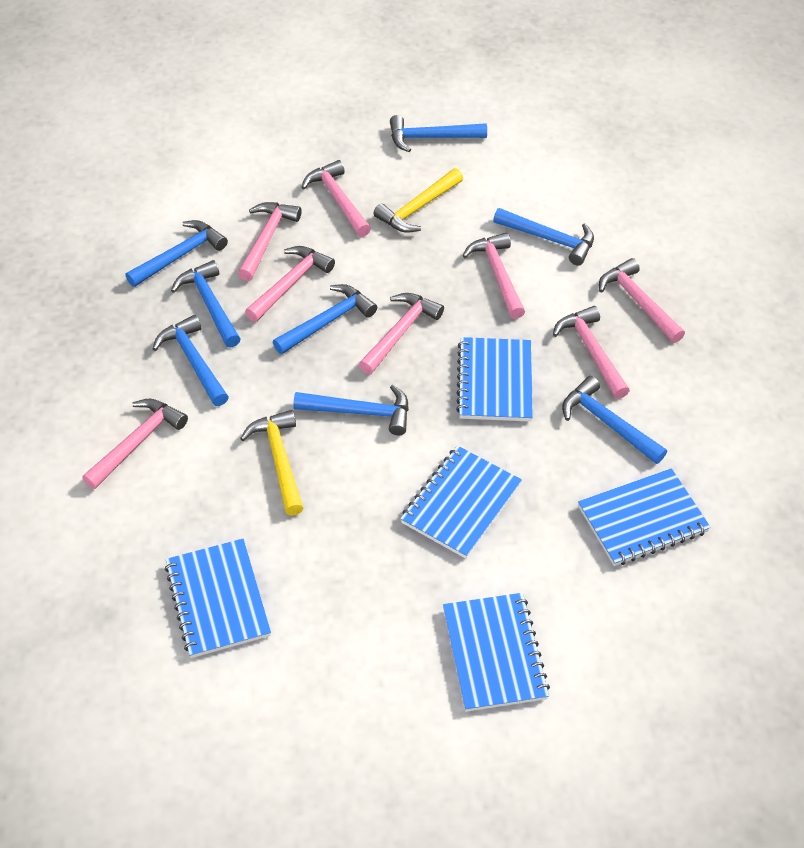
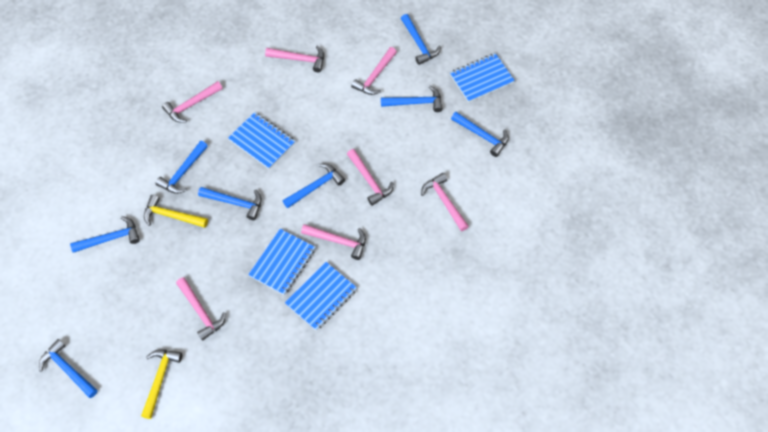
blue notebook: 5 -> 4
pink hammer: 8 -> 7

